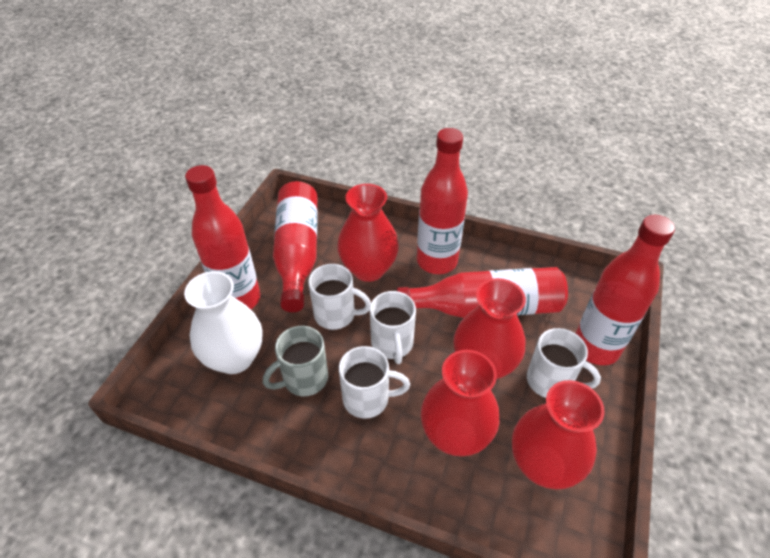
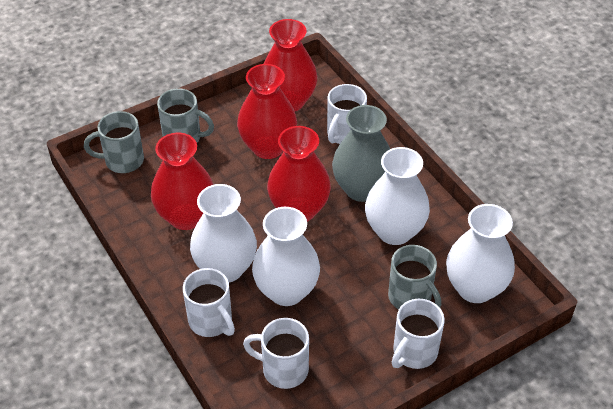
grey mug: 1 -> 3
grey vase: 0 -> 1
red bottle: 5 -> 0
white vase: 1 -> 4

